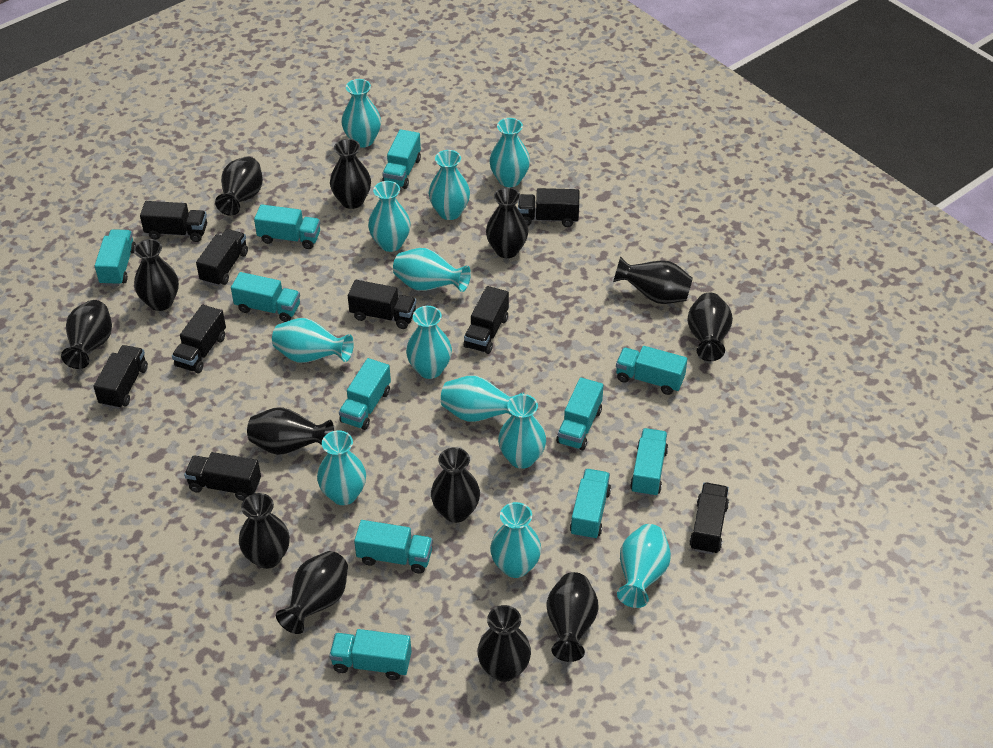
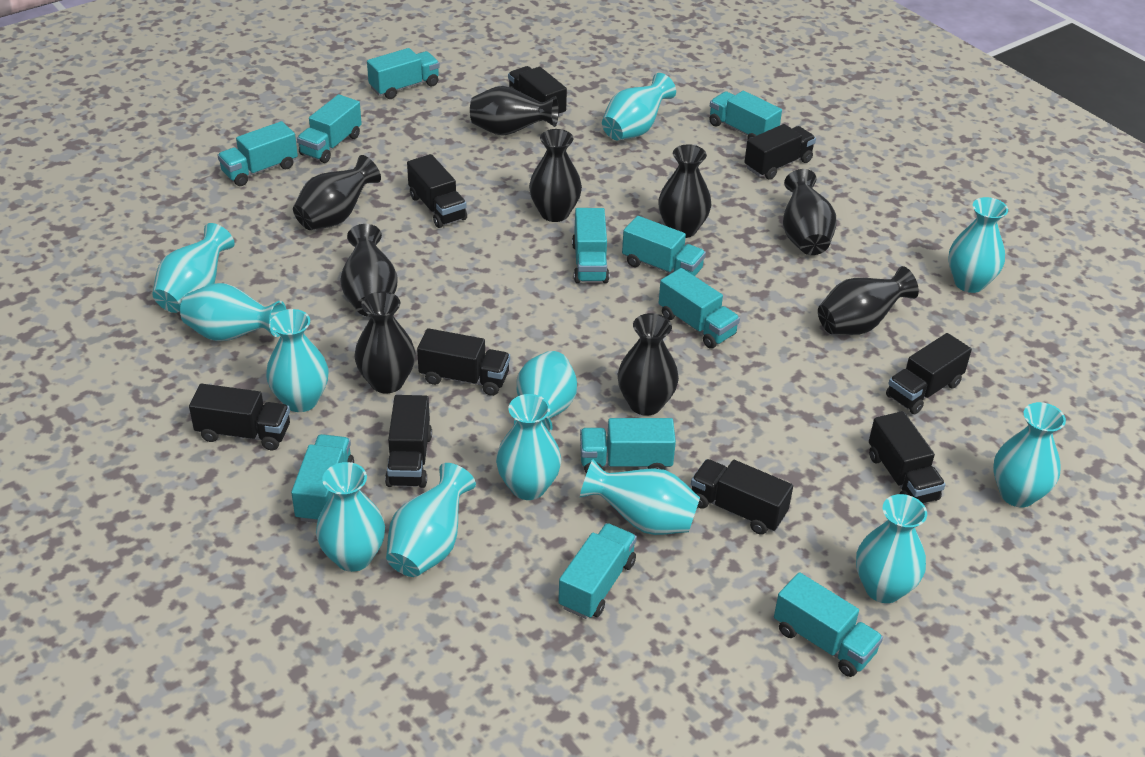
black vase: 13 -> 9

